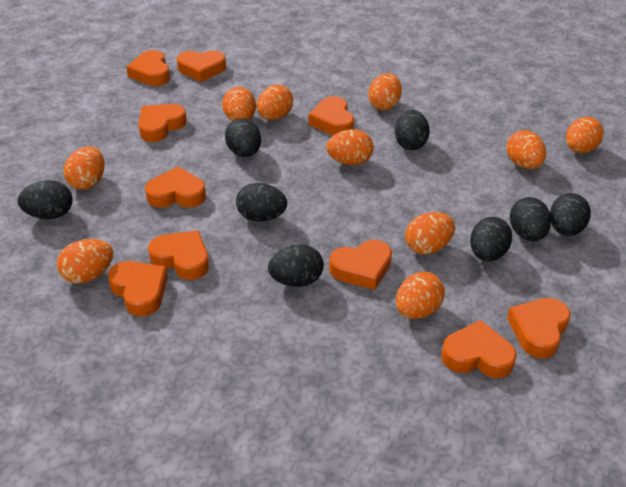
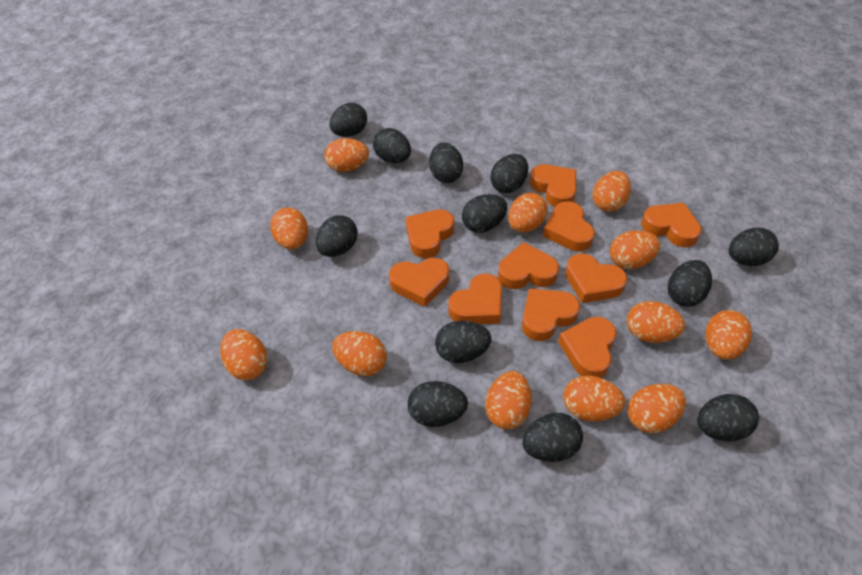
black egg: 8 -> 12
orange egg: 10 -> 12

